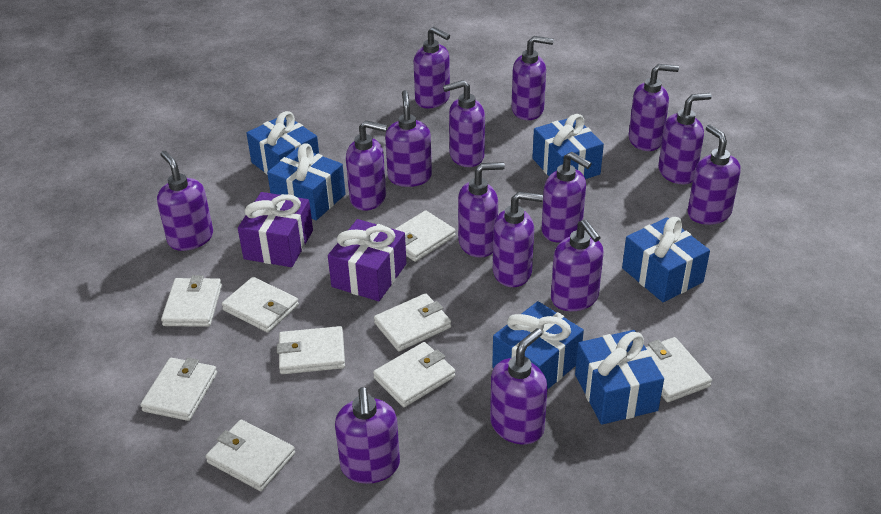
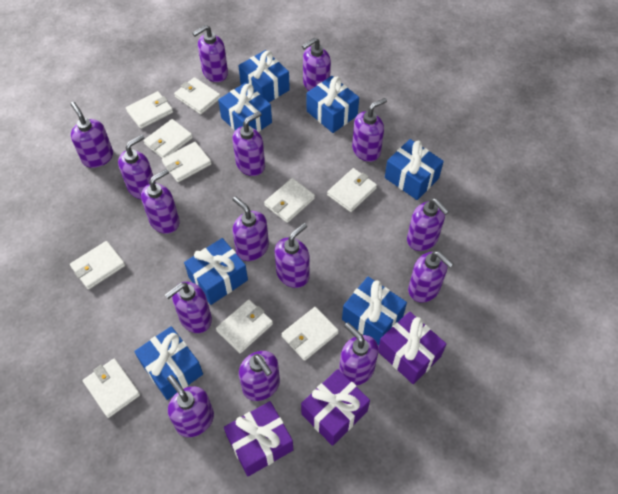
blue gift: 6 -> 7
purple gift: 2 -> 3
white wallet: 9 -> 10

